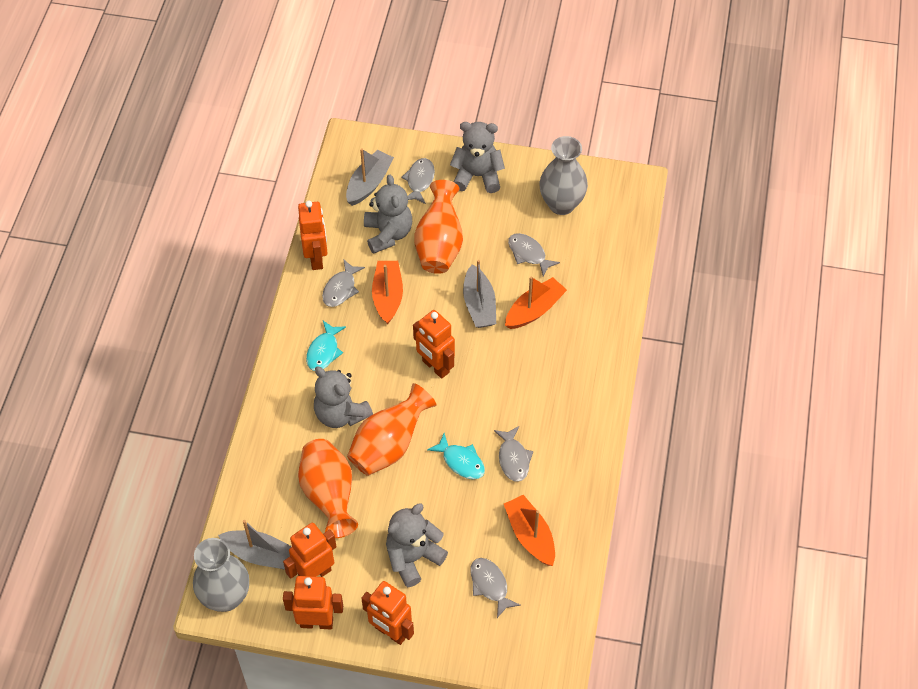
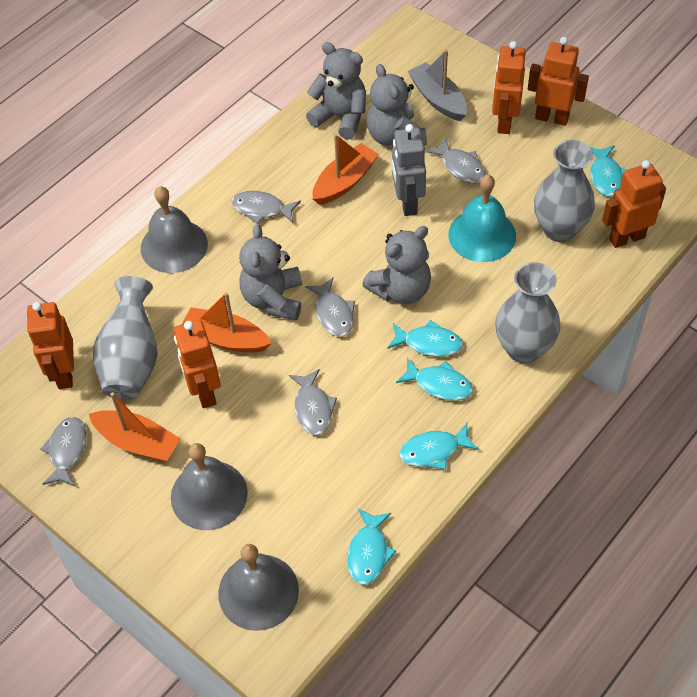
grey bell: 0 -> 3
grey boat: 3 -> 1
grey robot: 0 -> 1
grey vase: 2 -> 3
orange vase: 3 -> 0
turquoise bell: 0 -> 1
turquoise fish: 2 -> 5

